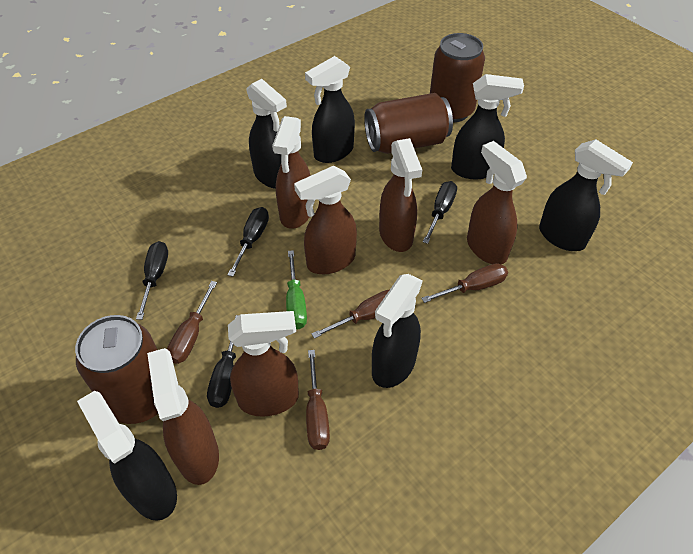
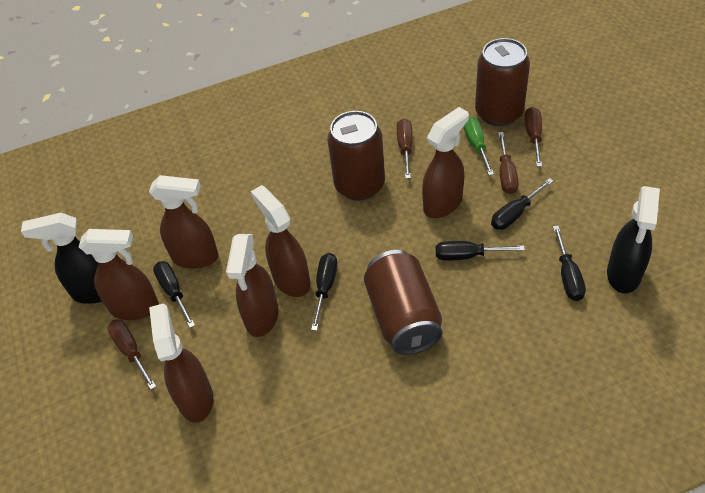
black screwdriver: 4 -> 5
black spray bottle: 6 -> 2

